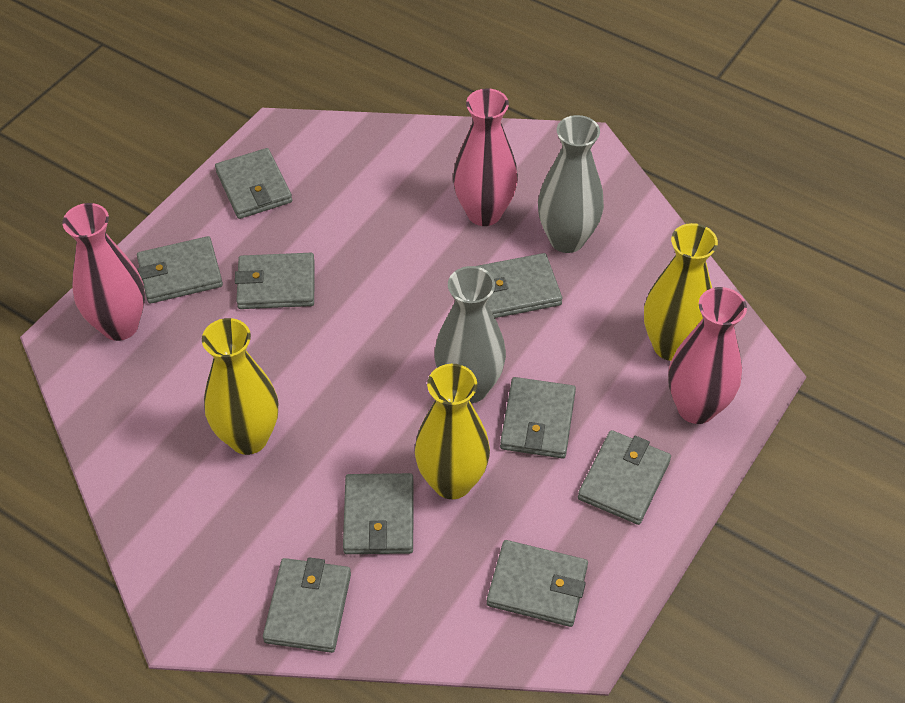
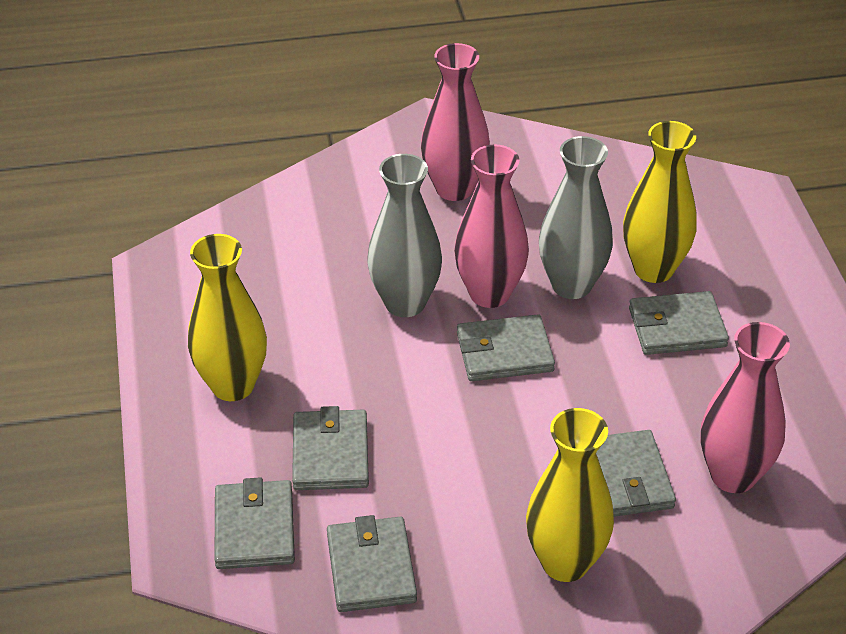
grey wallet: 9 -> 6

